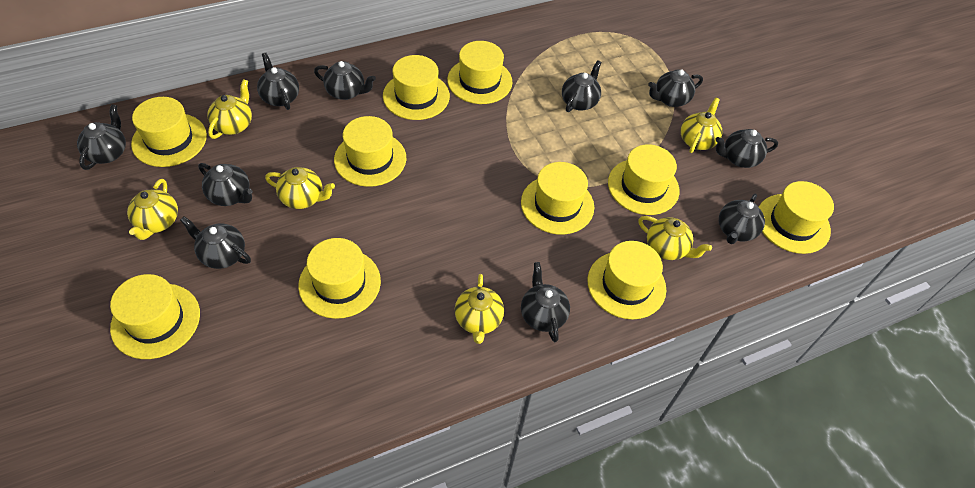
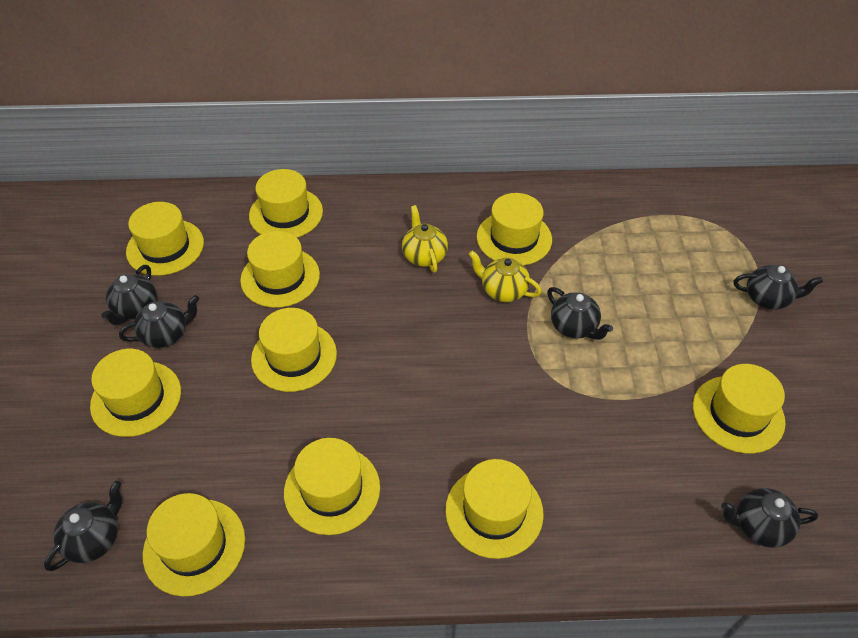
black teapot: 10 -> 6
yellow teapot: 6 -> 2

